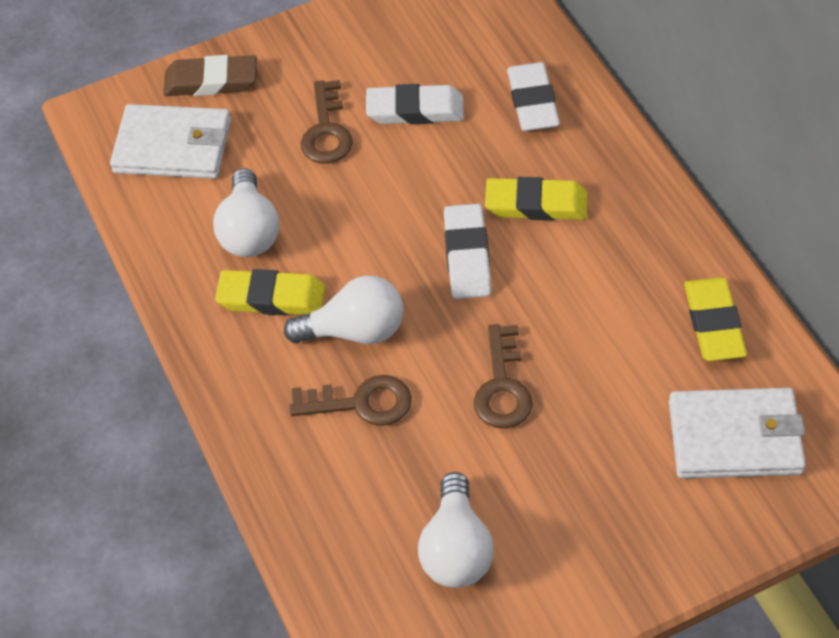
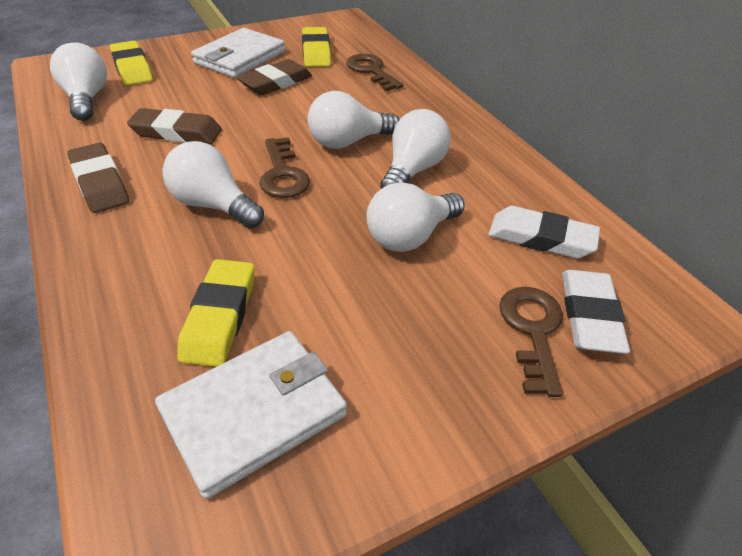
brown eraser: 1 -> 3
white eraser: 3 -> 2
white light bulb: 3 -> 5

